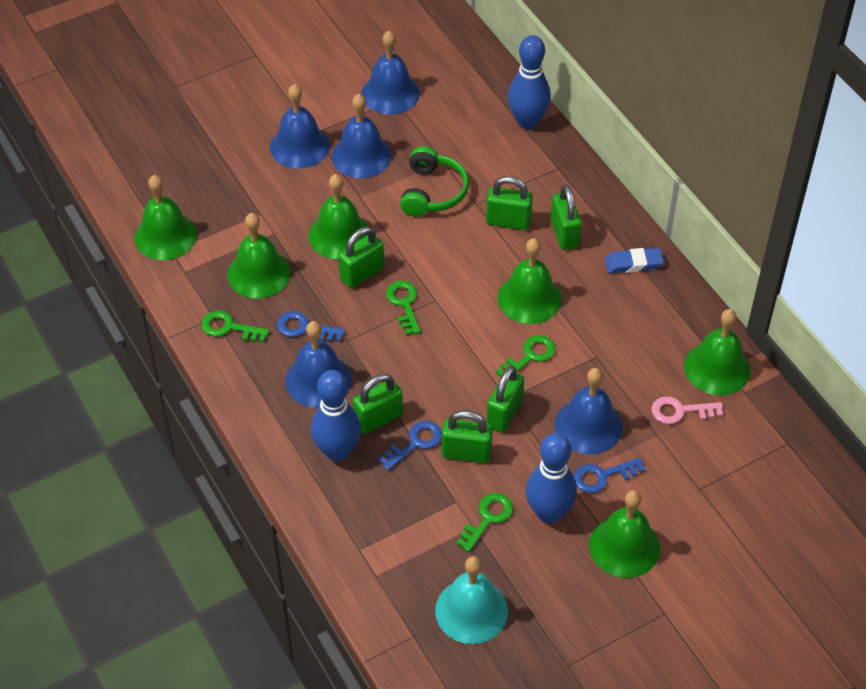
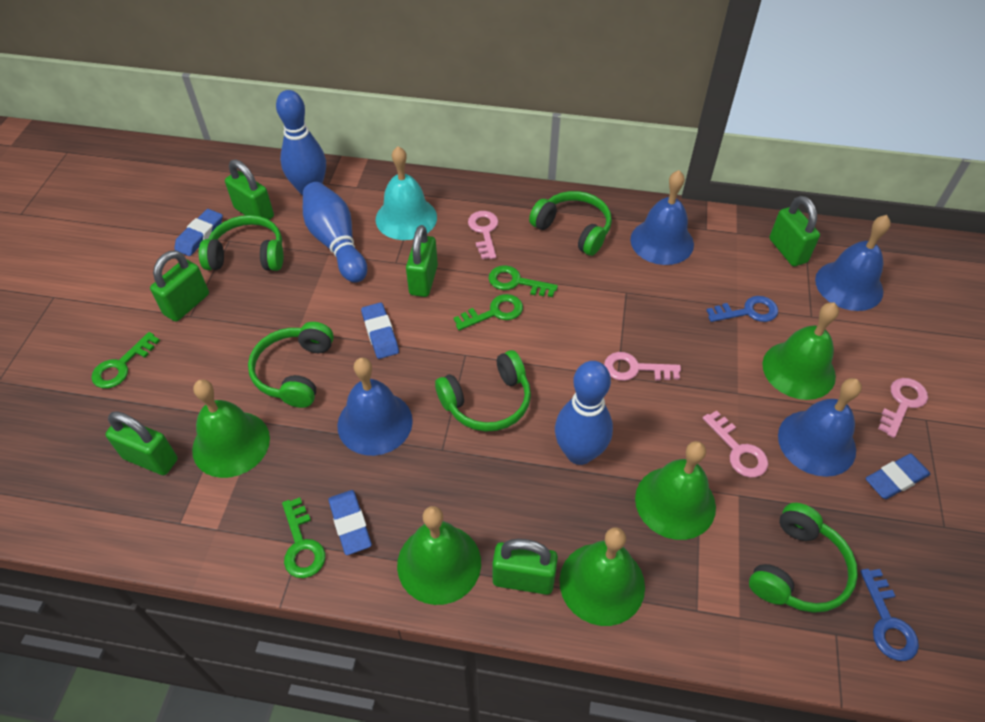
blue bell: 5 -> 4
blue eraser: 1 -> 4
blue key: 3 -> 2
green bell: 6 -> 5
green headphones: 1 -> 5
pink key: 1 -> 4

